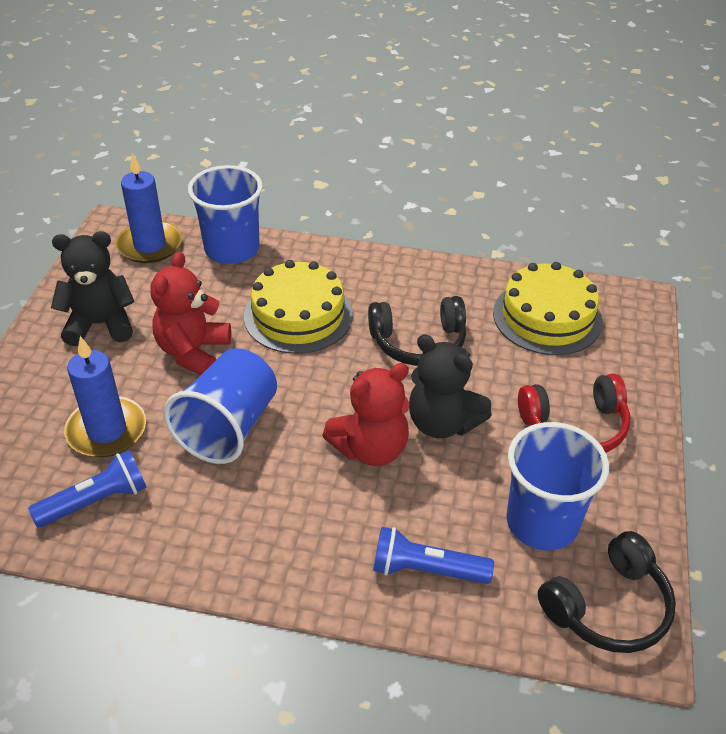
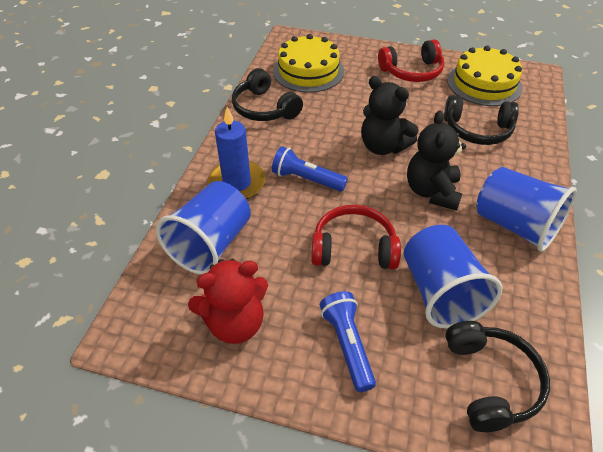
black headphones: 2 -> 3
blue candle: 2 -> 1
red headphones: 1 -> 2
red teddy bear: 2 -> 1

